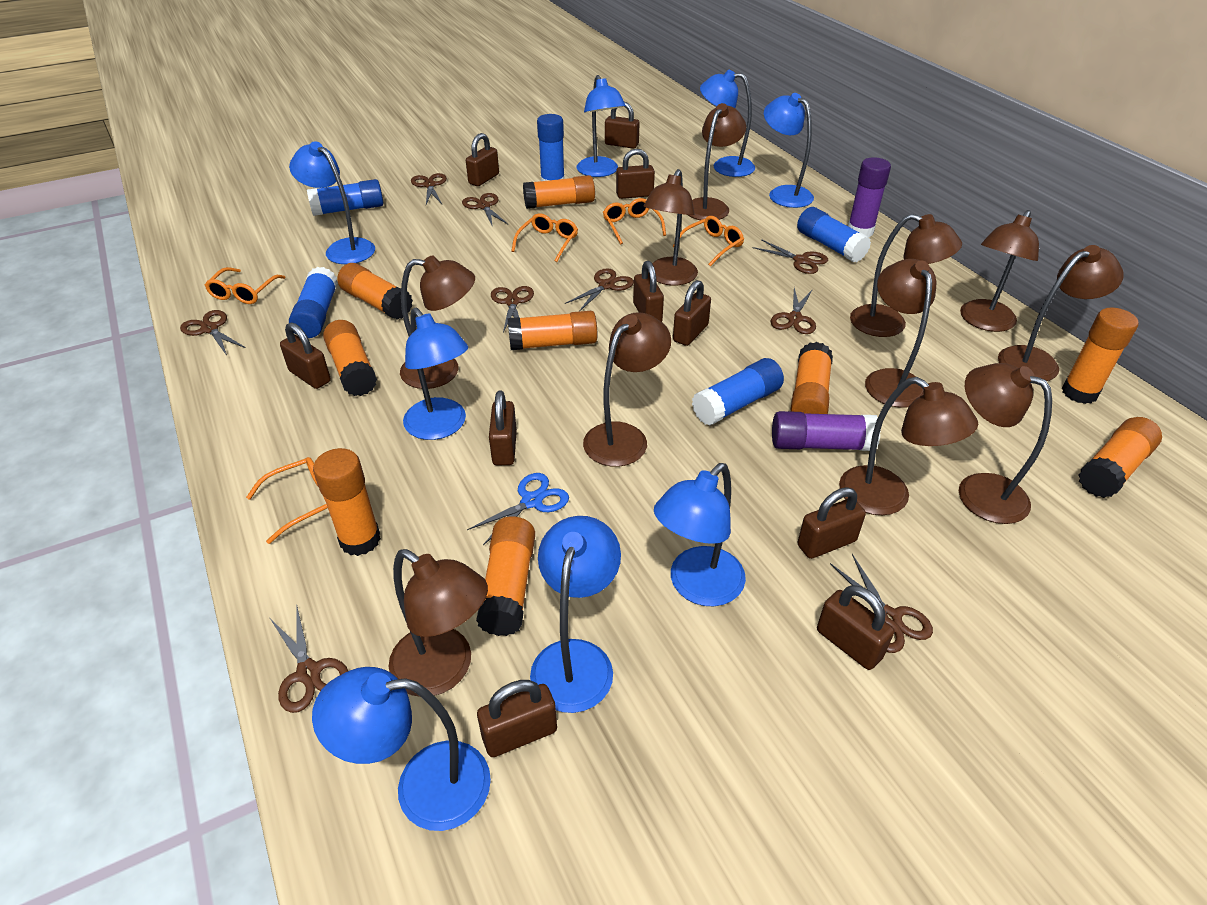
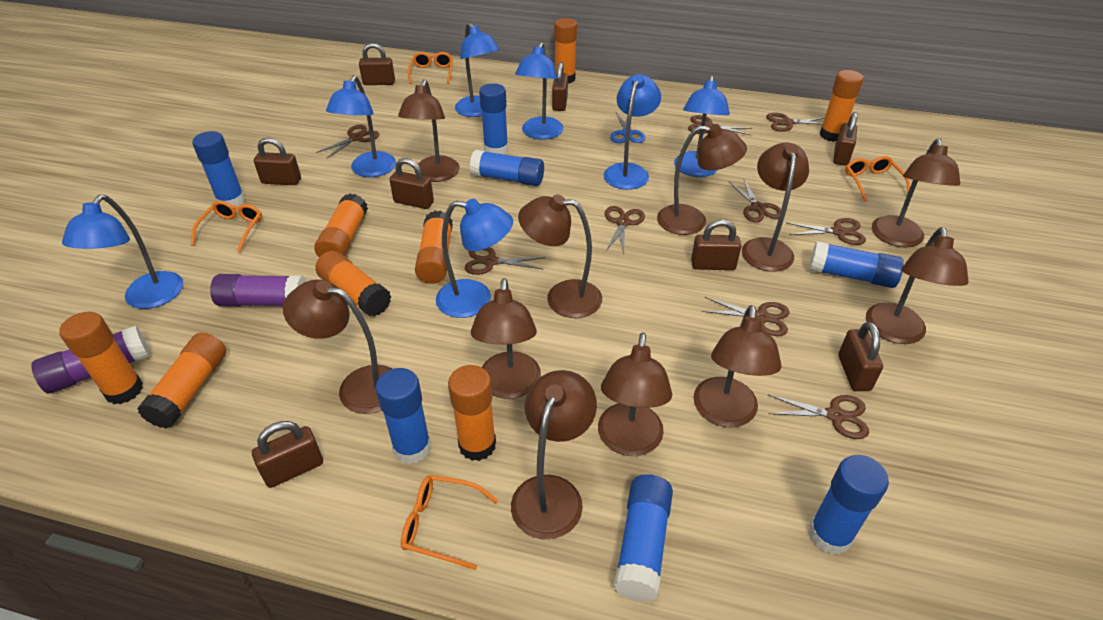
blue glue stick: 5 -> 7
blue lamp: 8 -> 7
brown padlock: 10 -> 8
orange glasses: 5 -> 4
orange glue stick: 9 -> 8

